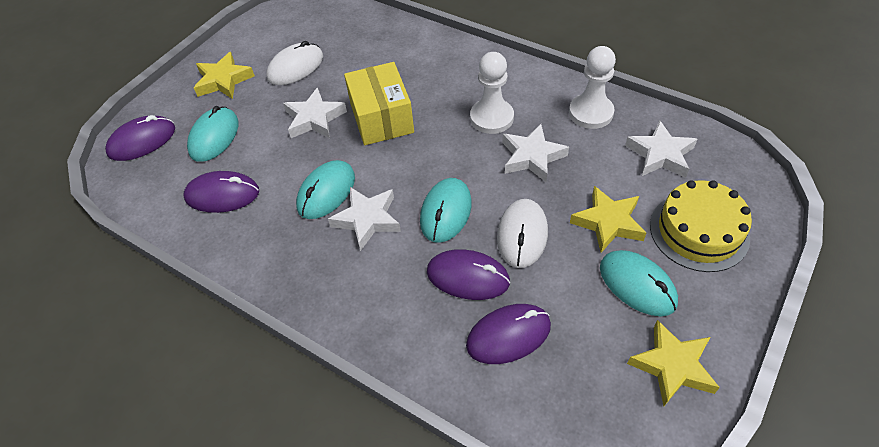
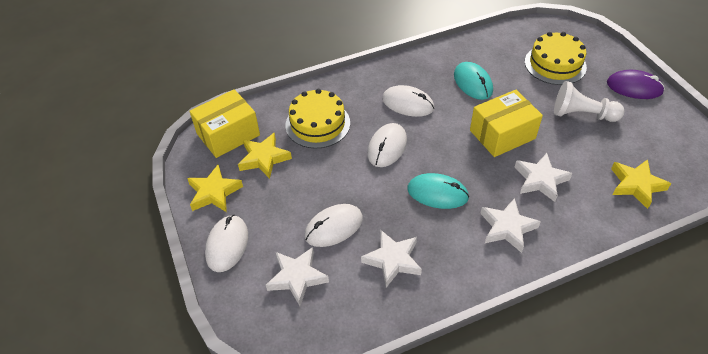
purple mouse: 4 -> 1
turquoise mouse: 4 -> 2
white mouse: 2 -> 4
white pawn: 2 -> 1
yellow box: 1 -> 2
yellow cake: 1 -> 2

